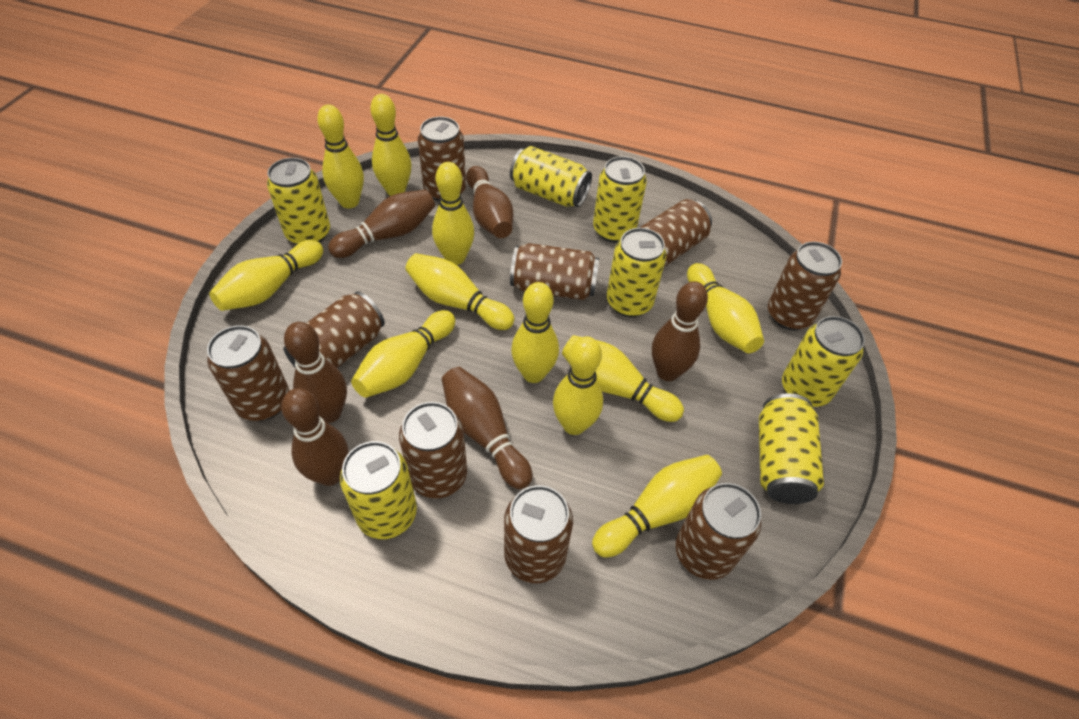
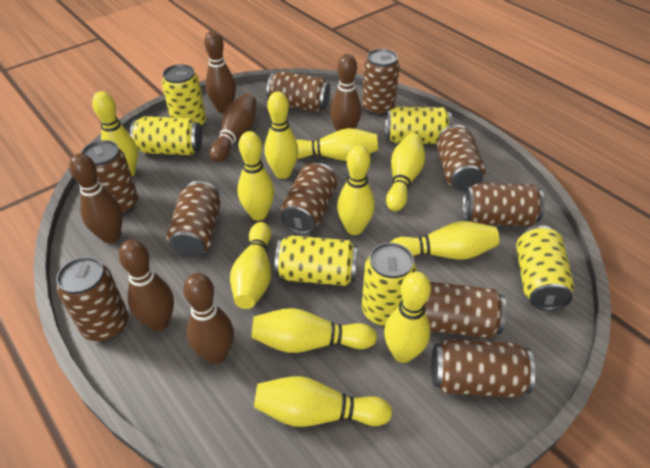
brown can: 9 -> 10
yellow can: 7 -> 6

